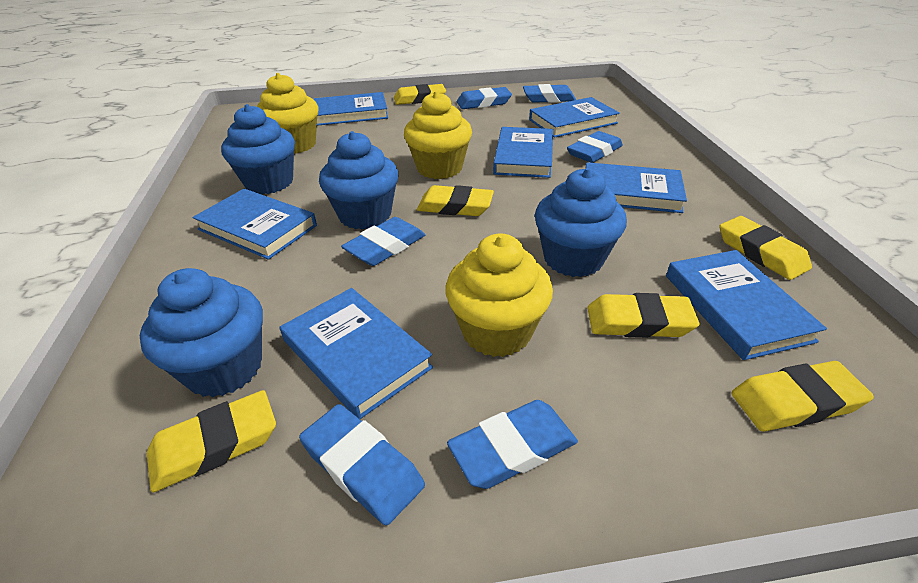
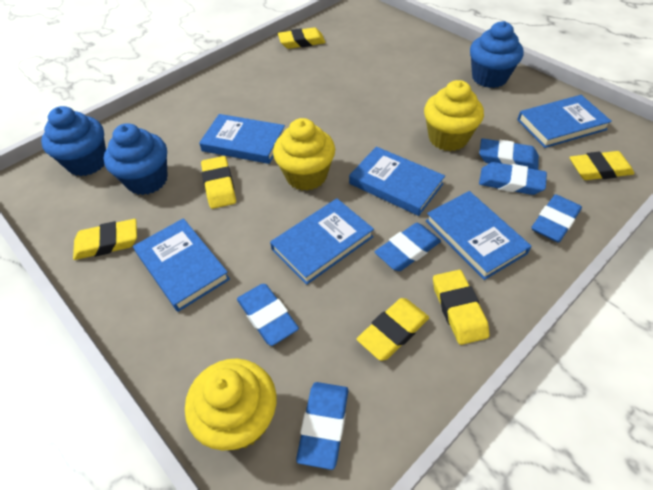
blue book: 7 -> 6
blue cupcake: 4 -> 3

